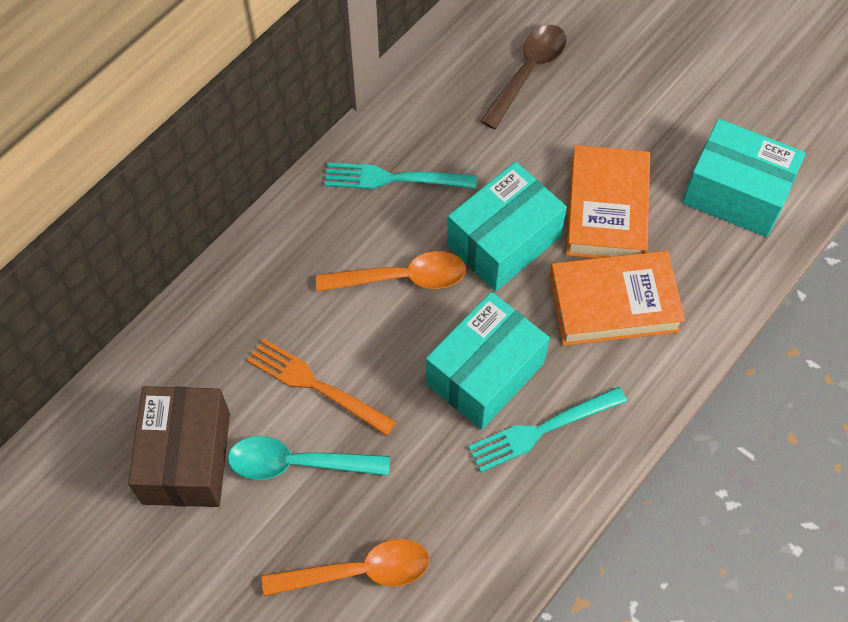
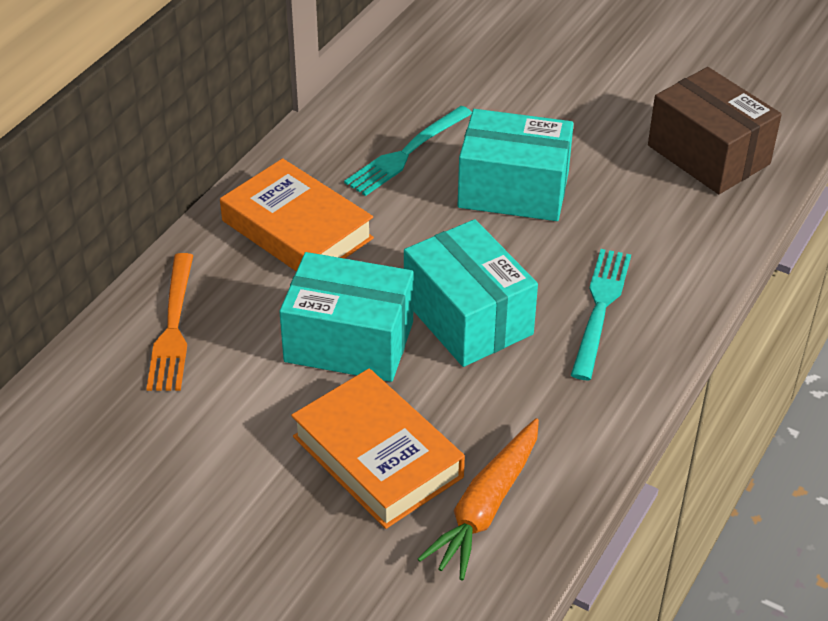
brown spoon: 1 -> 0
orange carrot: 0 -> 1
orange spoon: 2 -> 0
turquoise spoon: 1 -> 0

